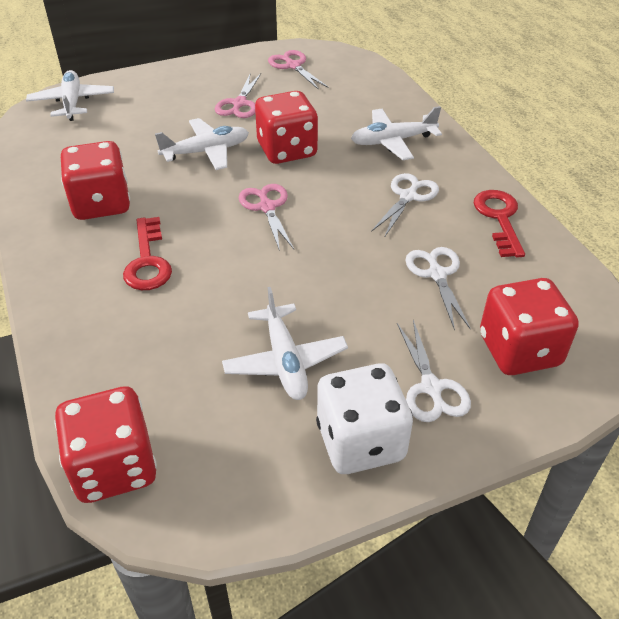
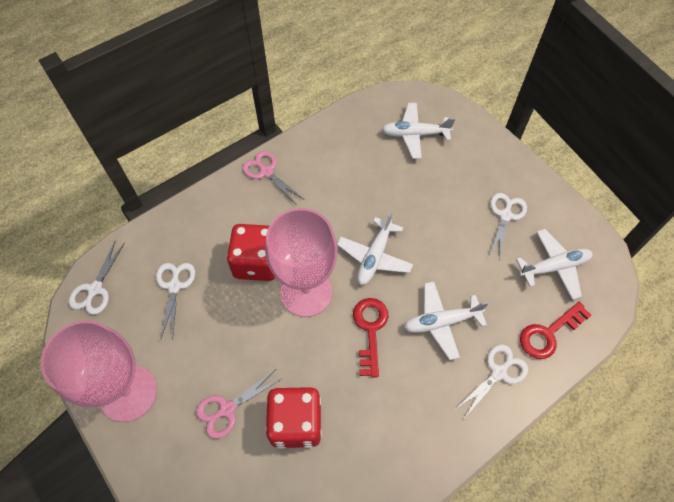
pink goblet: 0 -> 2
pink scissors: 3 -> 2
red dice: 4 -> 2
white dice: 1 -> 0
white scissors: 3 -> 4

